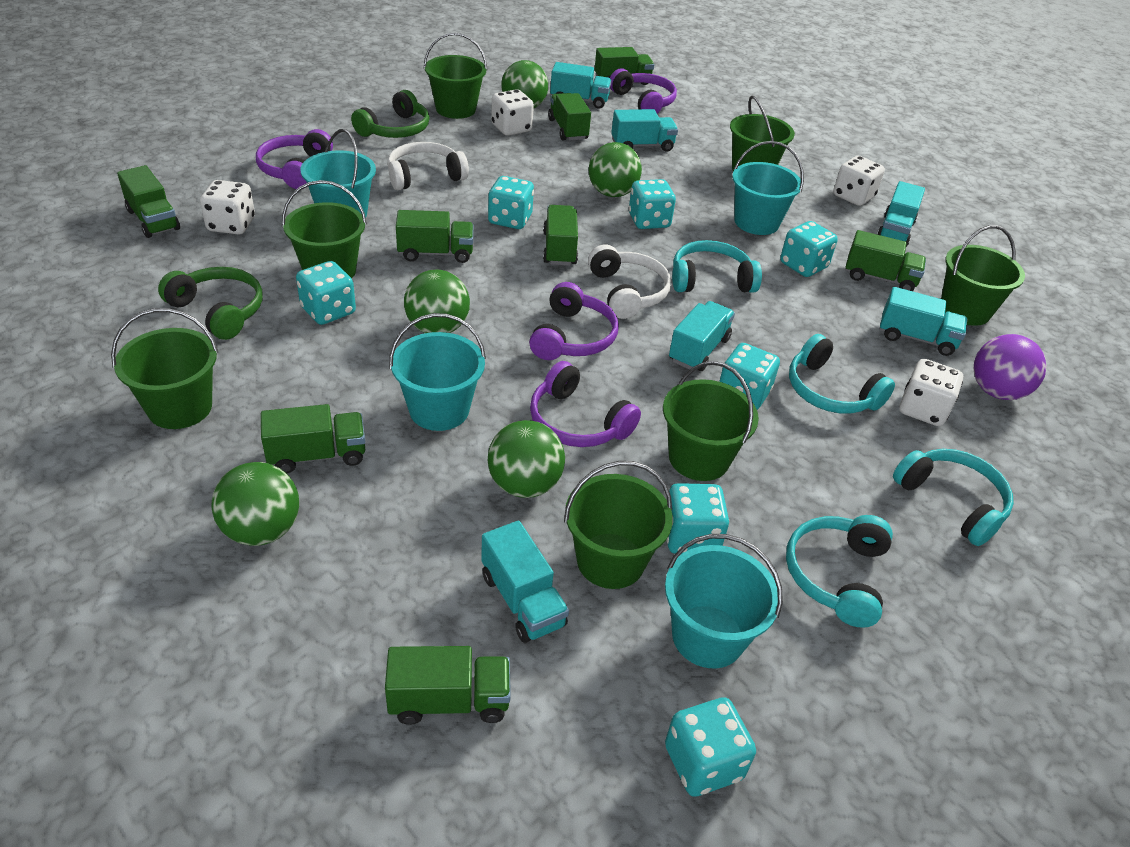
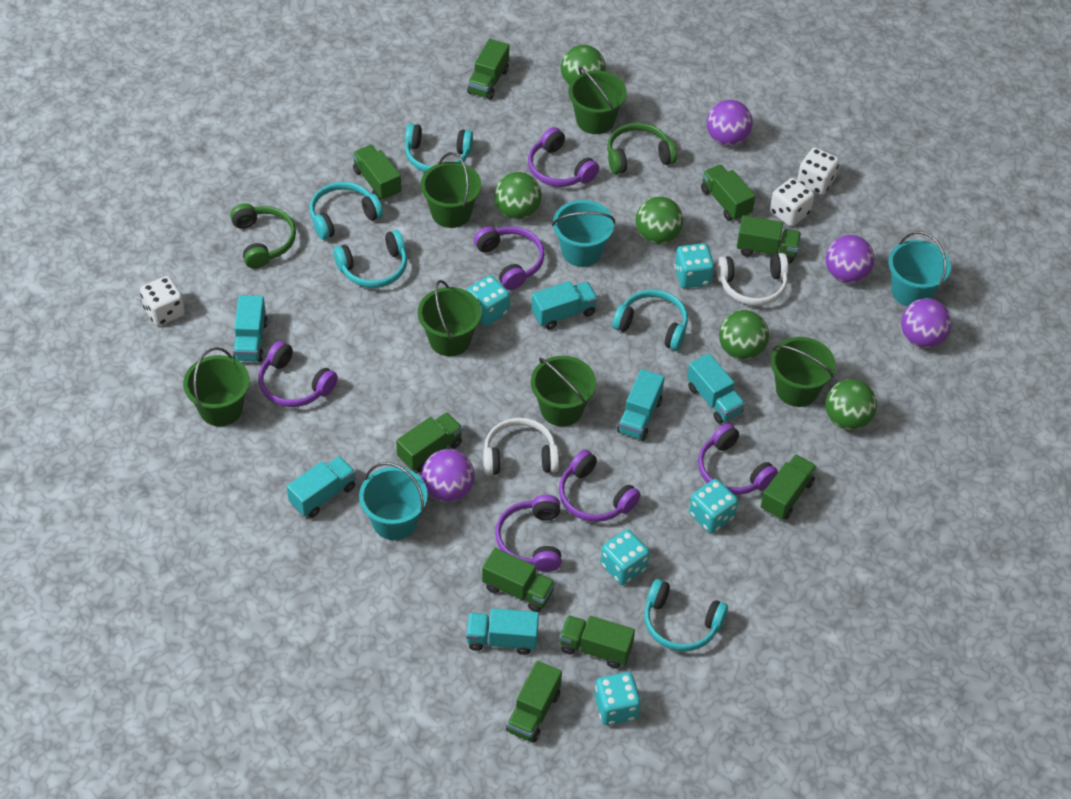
green bucket: 7 -> 6
green truck: 8 -> 9
purple ball: 1 -> 4
purple headphones: 4 -> 6
turquoise bucket: 4 -> 3
turquoise dice: 7 -> 5
turquoise headphones: 4 -> 5
white dice: 4 -> 3

